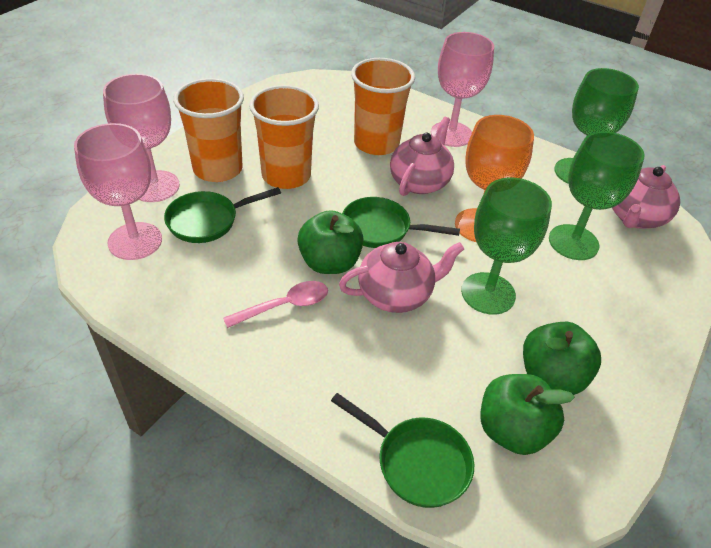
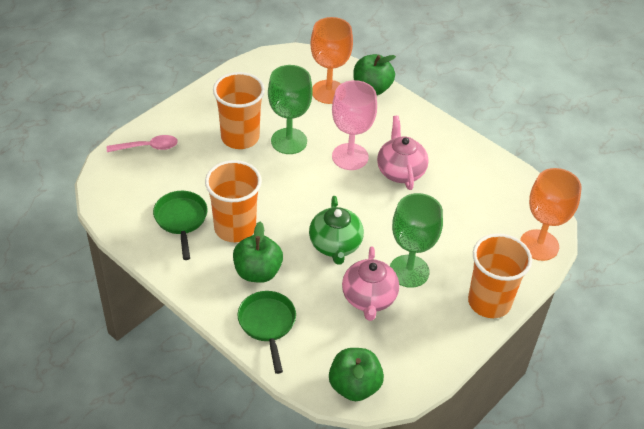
green goblet: 3 -> 2
green pan: 3 -> 2
green teapot: 0 -> 1
orange goblet: 1 -> 2
pink goblet: 3 -> 1
pink teapot: 3 -> 2

